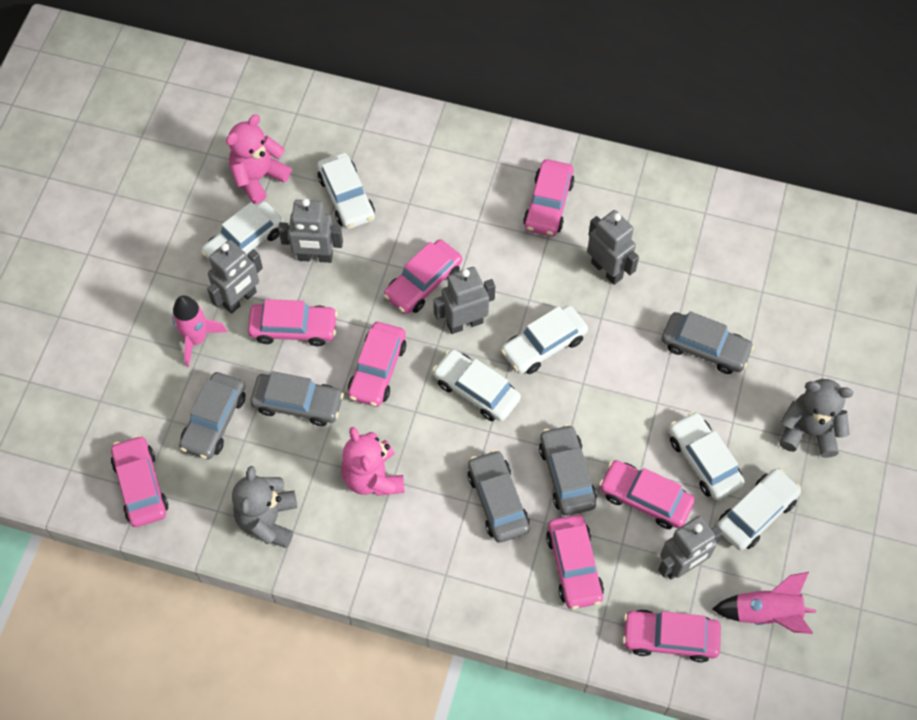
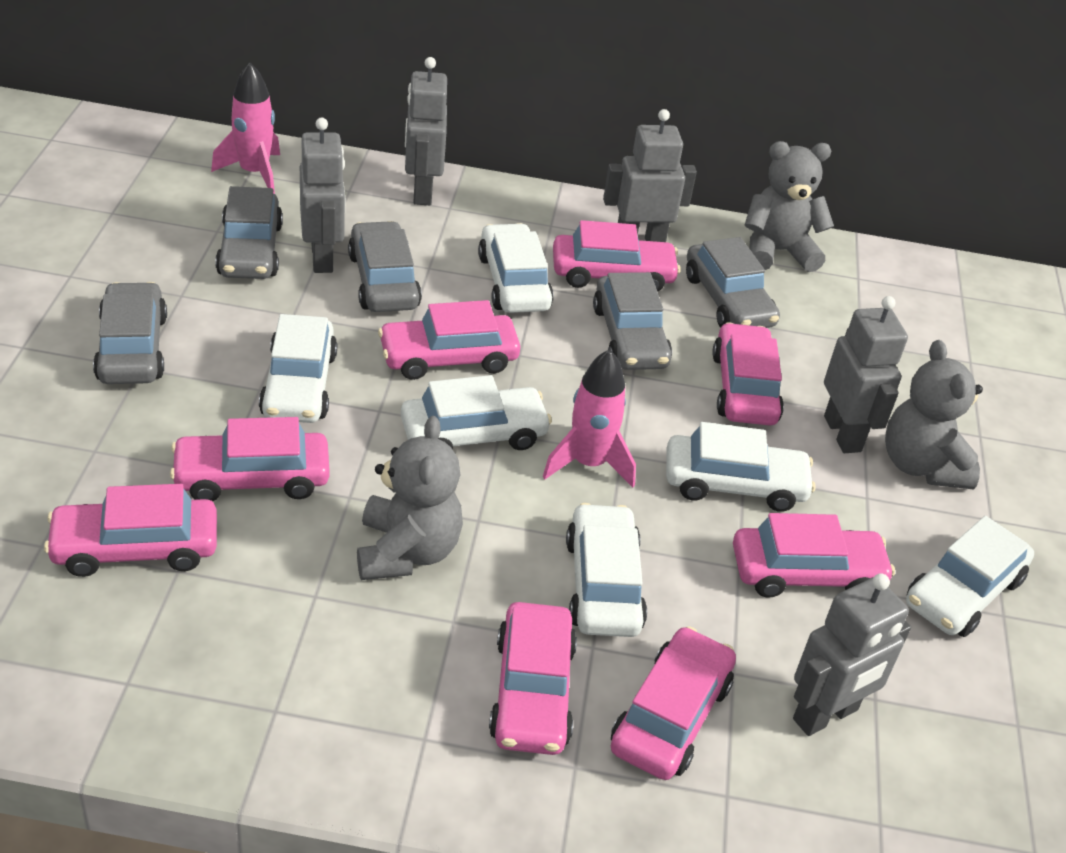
grey teddy bear: 2 -> 3
pink teddy bear: 2 -> 0

